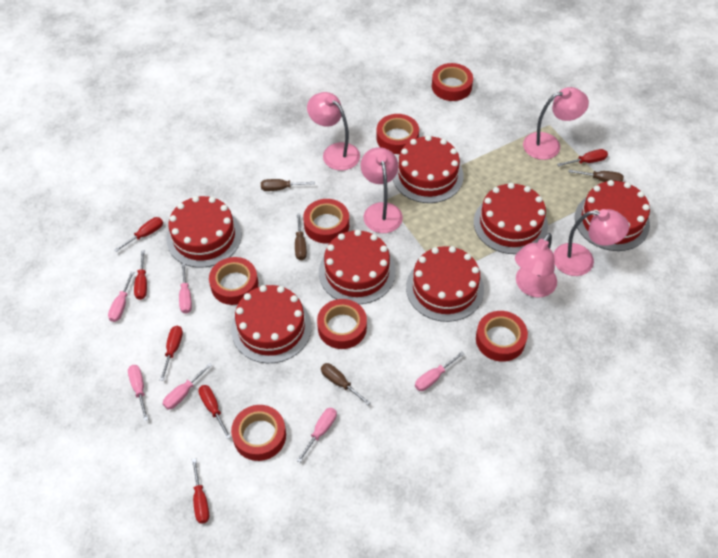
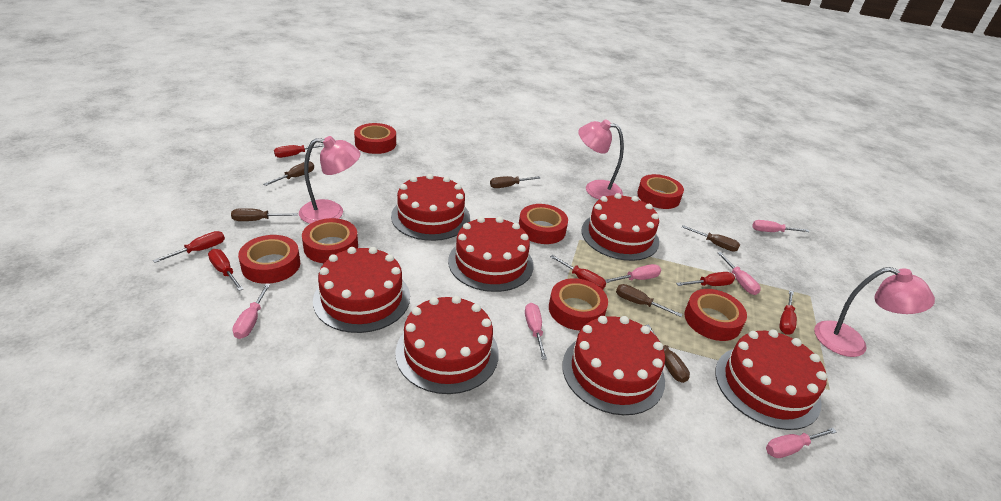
brown screwdriver: 4 -> 6
pink lamp: 5 -> 3

